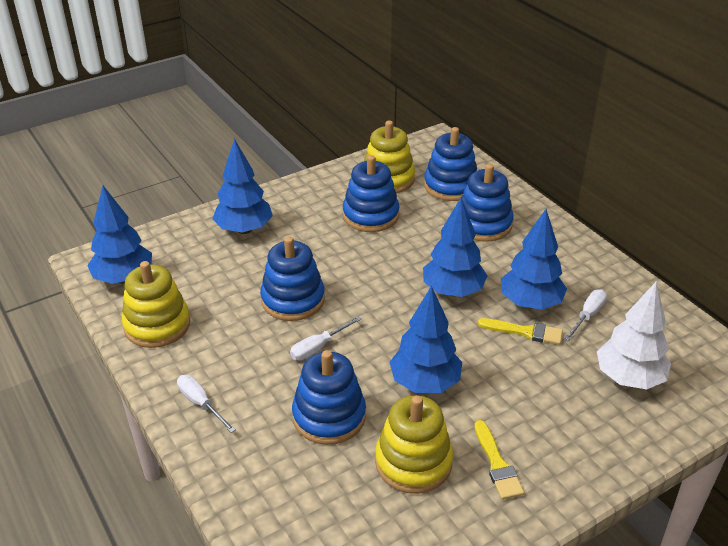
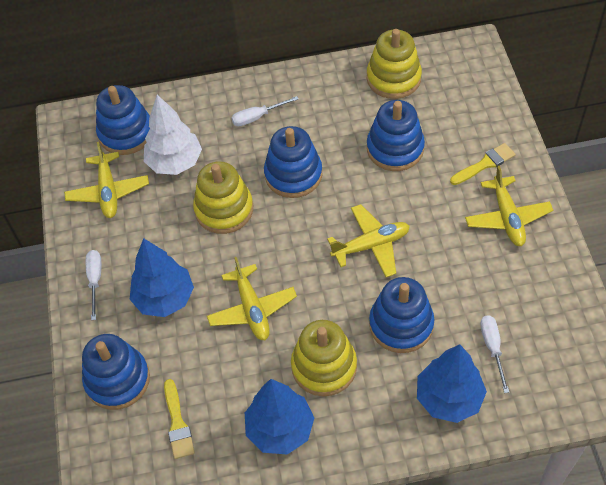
blue tree: 5 -> 3
yellow plane: 0 -> 4

